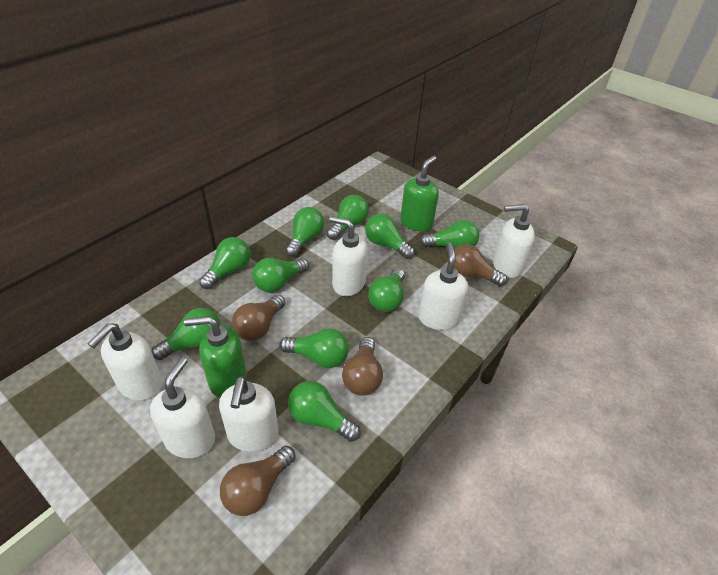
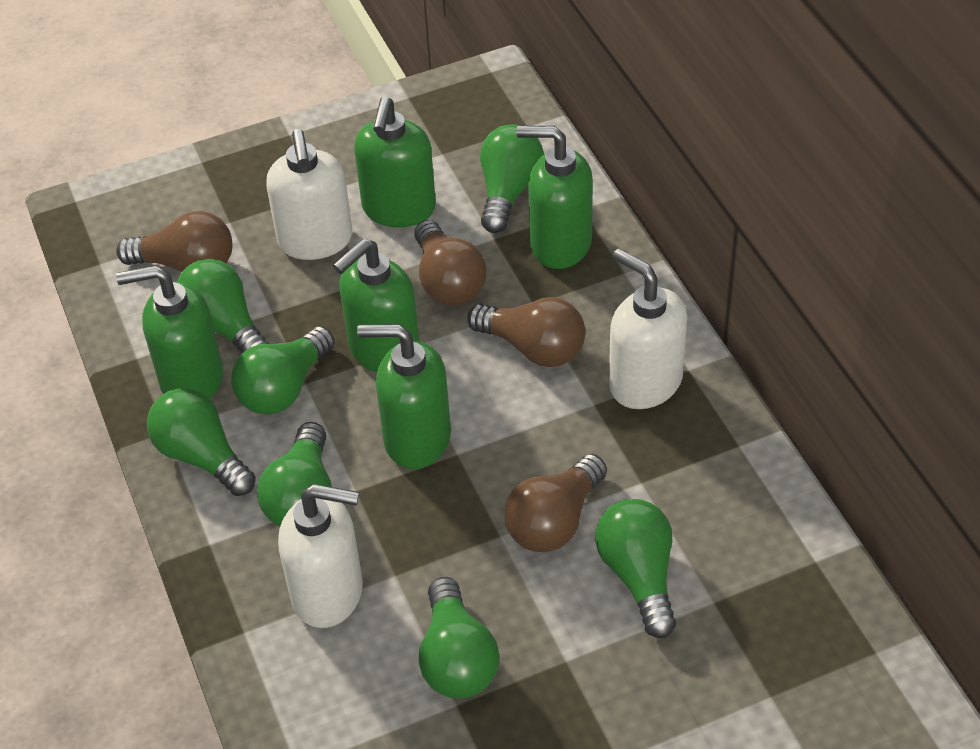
green light bulb: 10 -> 7
green soap dispenser: 2 -> 5
white soap dispenser: 6 -> 3

